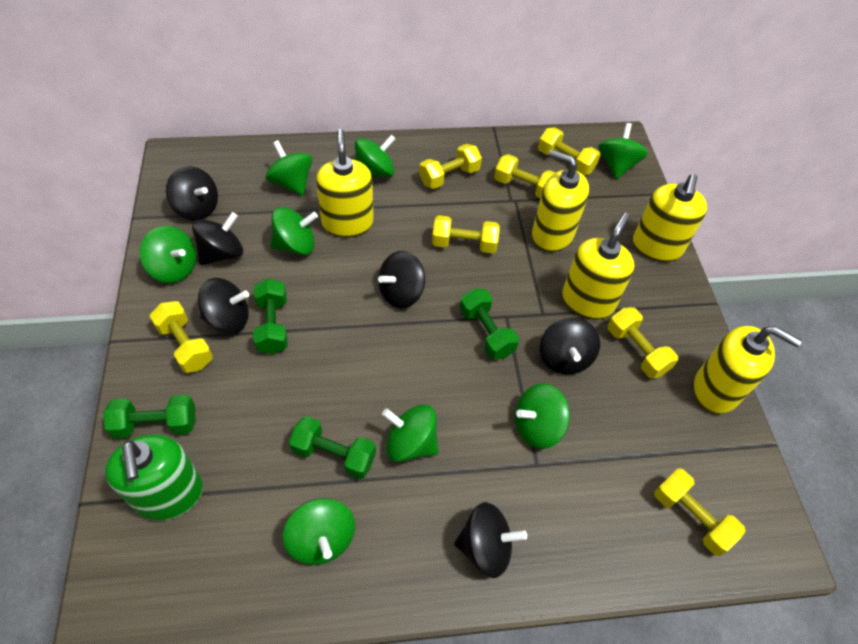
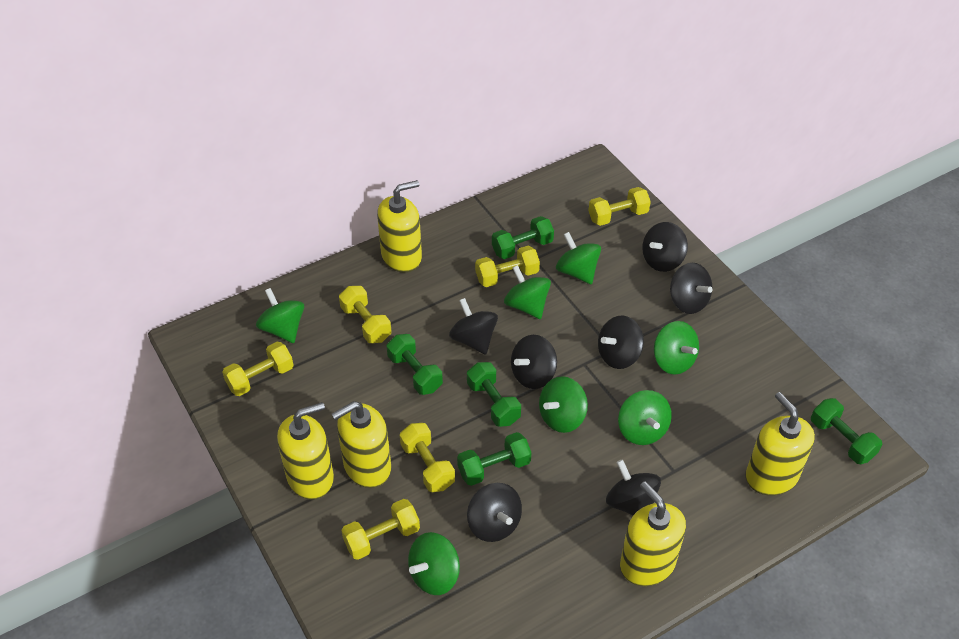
black spinning top: 6 -> 7
green dumbbell: 4 -> 5
green soap dispenser: 1 -> 0
green spinning top: 8 -> 7
yellow dumbbell: 7 -> 6

